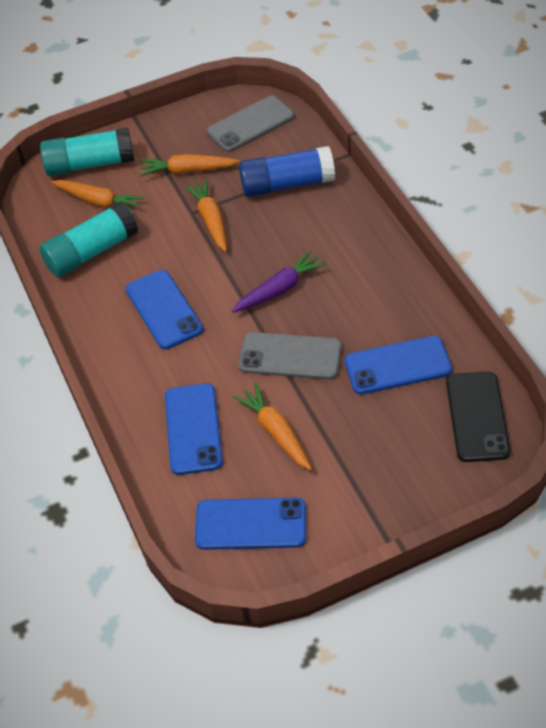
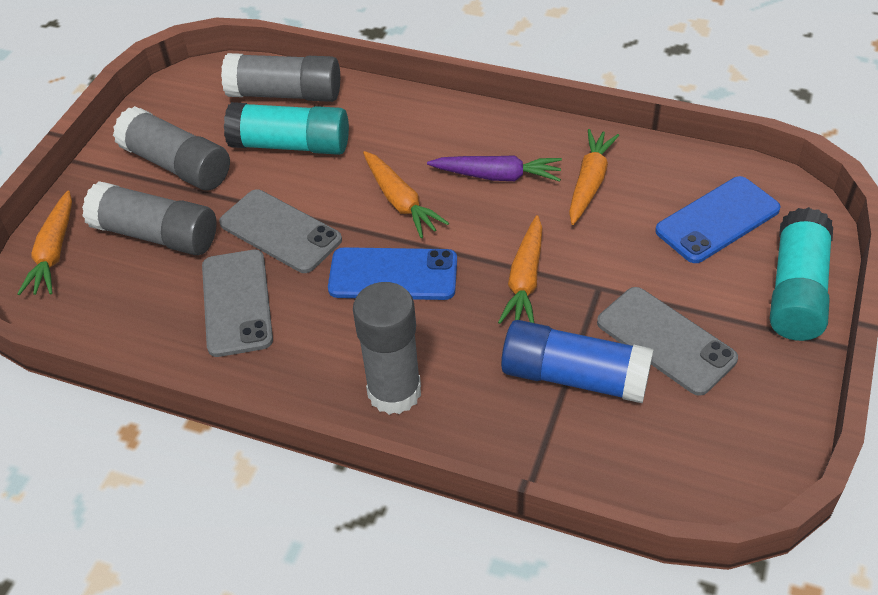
black phone: 1 -> 0
blue phone: 4 -> 2
grey glue stick: 0 -> 4
grey phone: 2 -> 3

